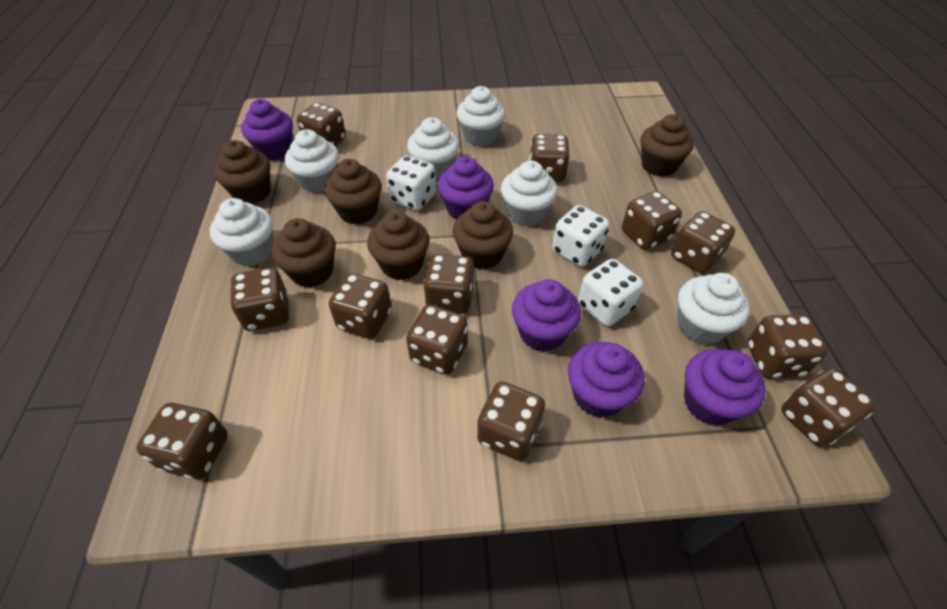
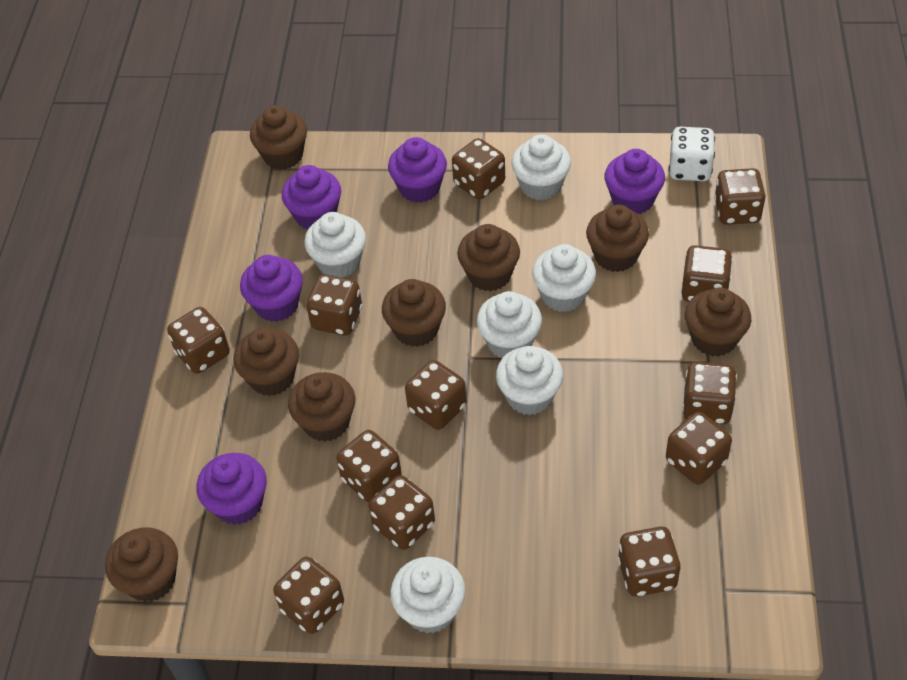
brown cupcake: 6 -> 8
white dice: 3 -> 1

